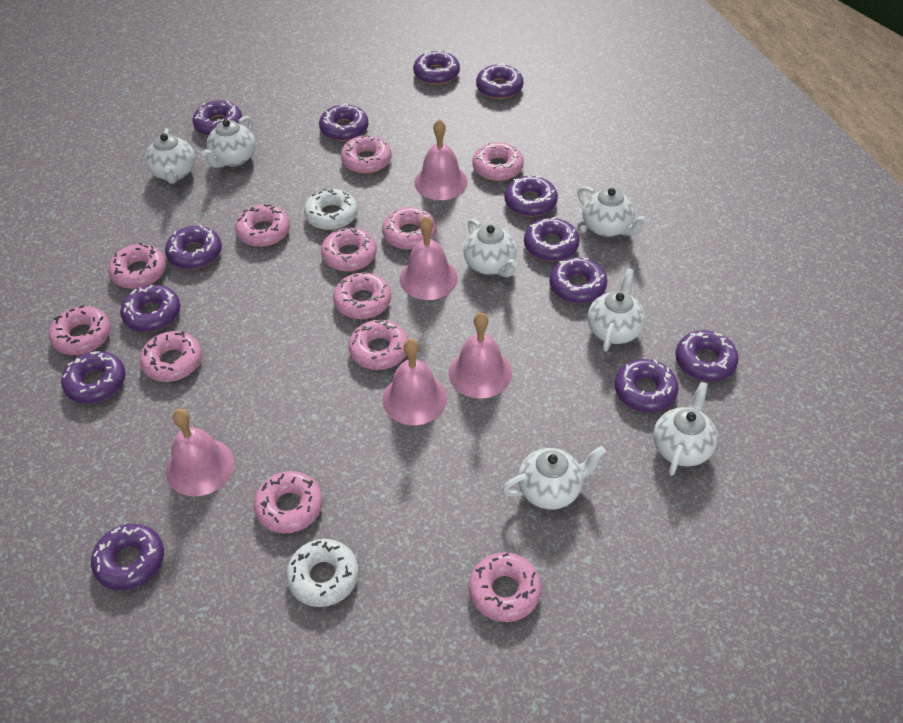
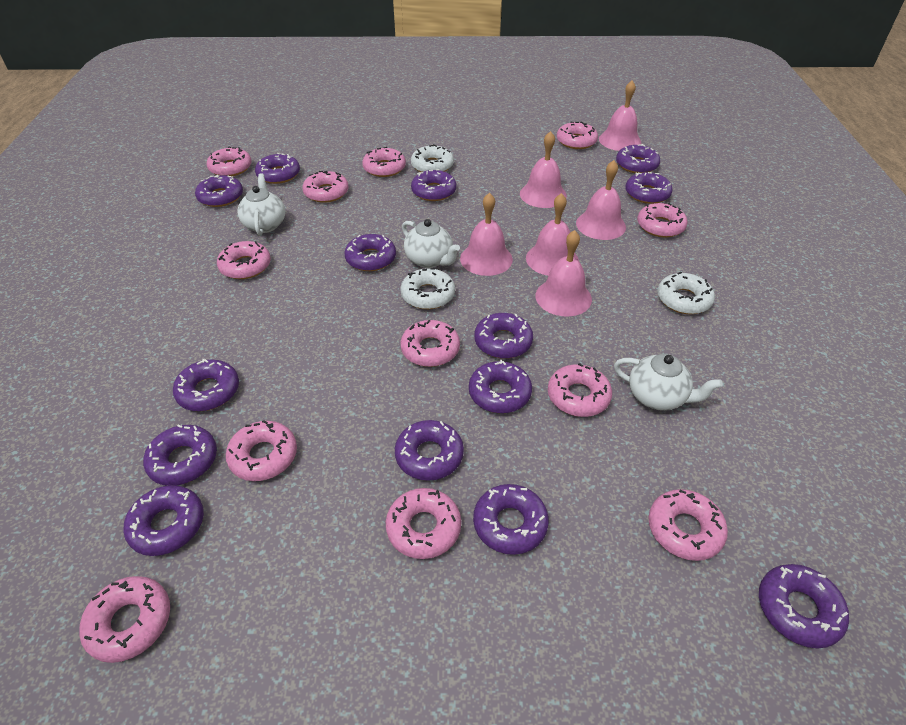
pink bell: 5 -> 6
purple donut: 13 -> 14
white donut: 2 -> 3
white teapot: 7 -> 3

